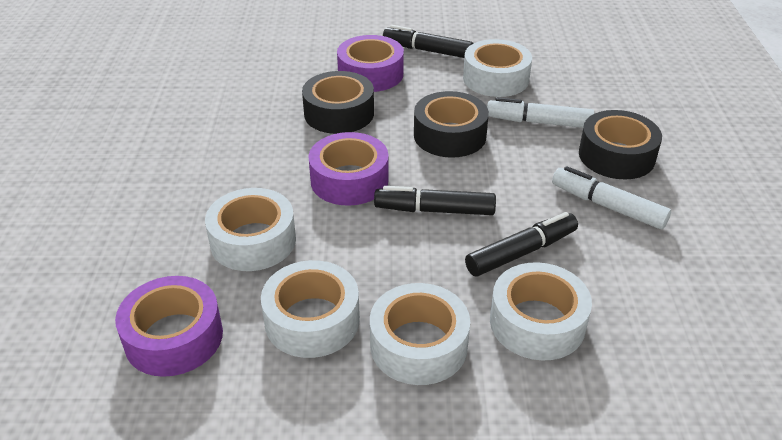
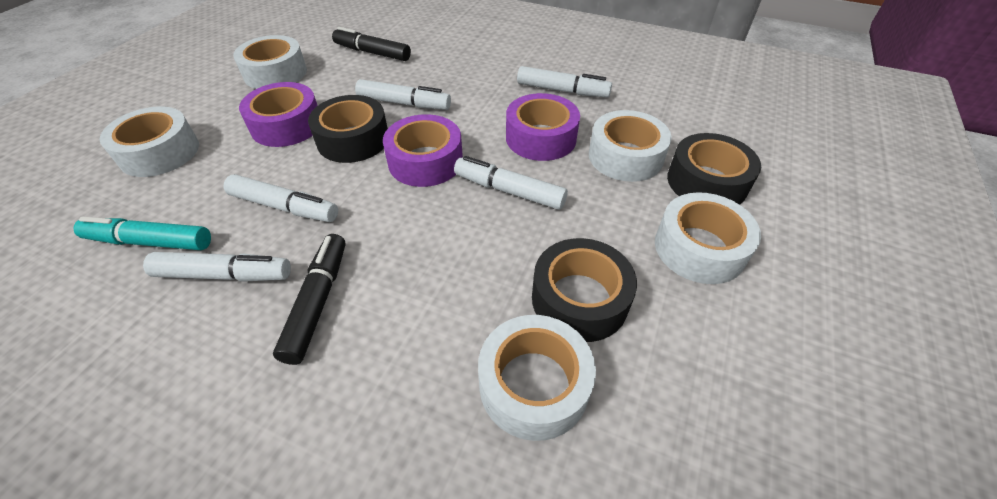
black marker: 3 -> 2
turquoise marker: 0 -> 1
white marker: 2 -> 5

